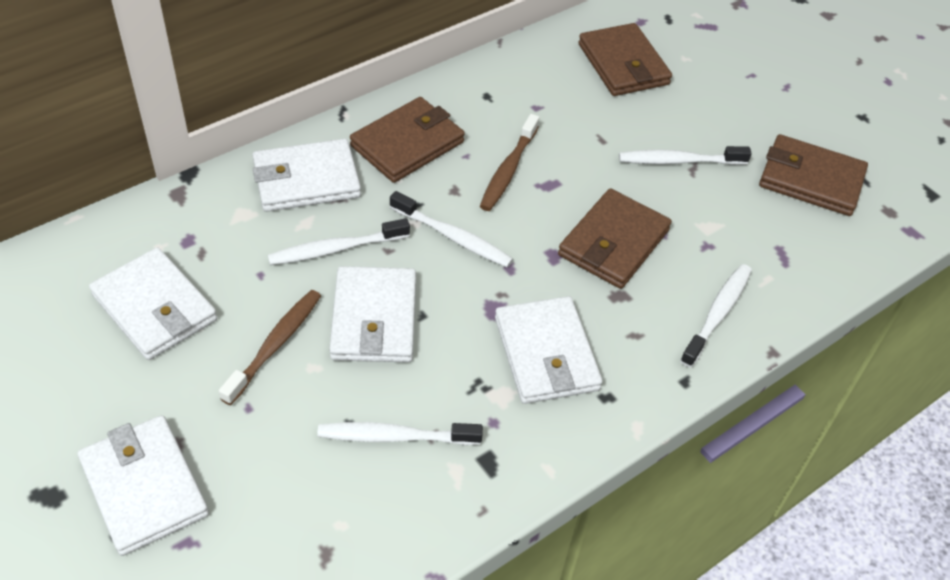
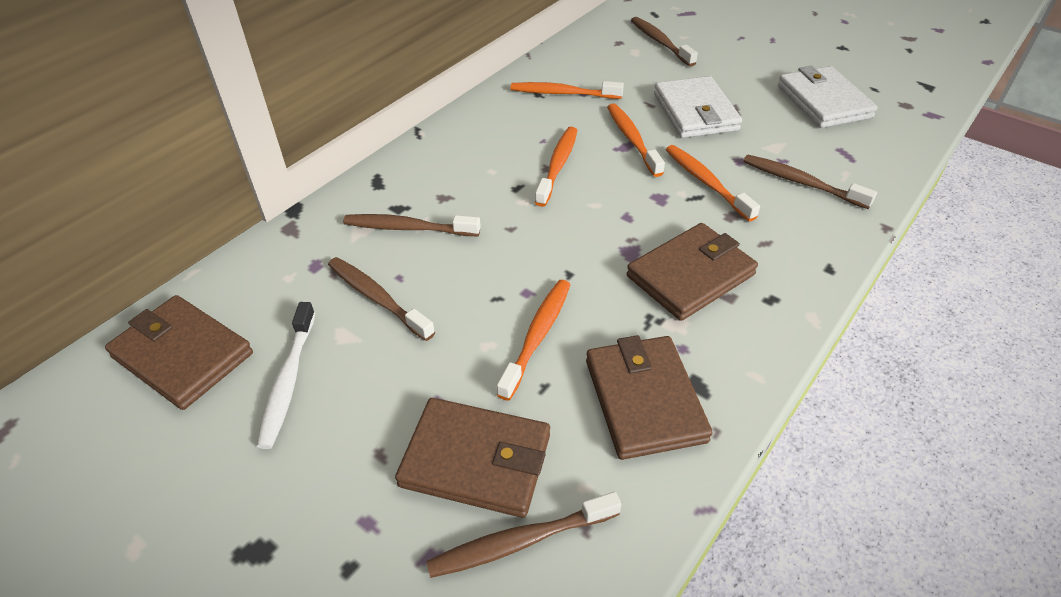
brown toothbrush: 2 -> 5
orange toothbrush: 0 -> 5
white toothbrush: 5 -> 1
white wallet: 5 -> 2

